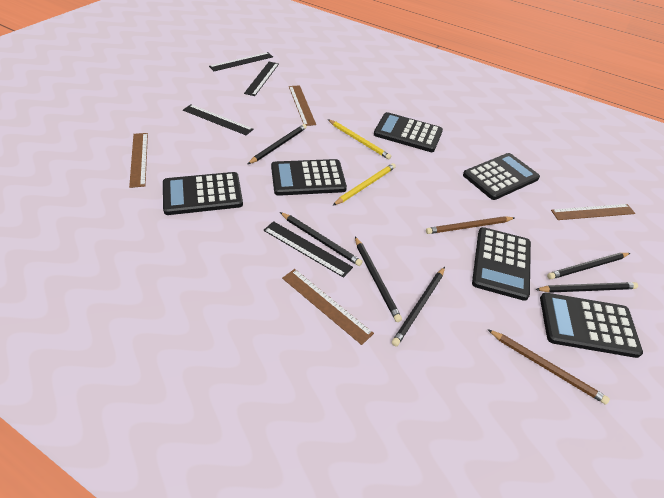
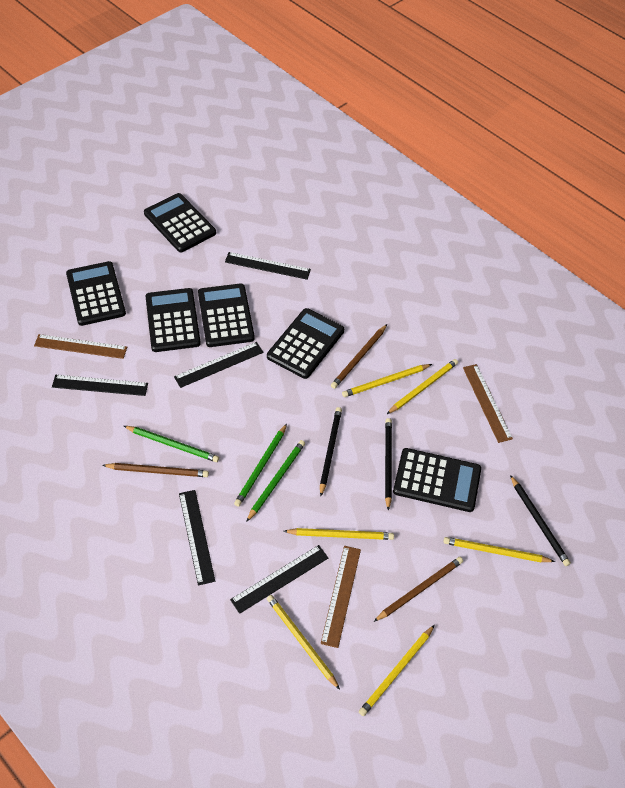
black pencil: 6 -> 3
black ruler: 4 -> 5
brown pencil: 2 -> 3
brown ruler: 4 -> 3
green pencil: 0 -> 3
yellow pencil: 2 -> 6

